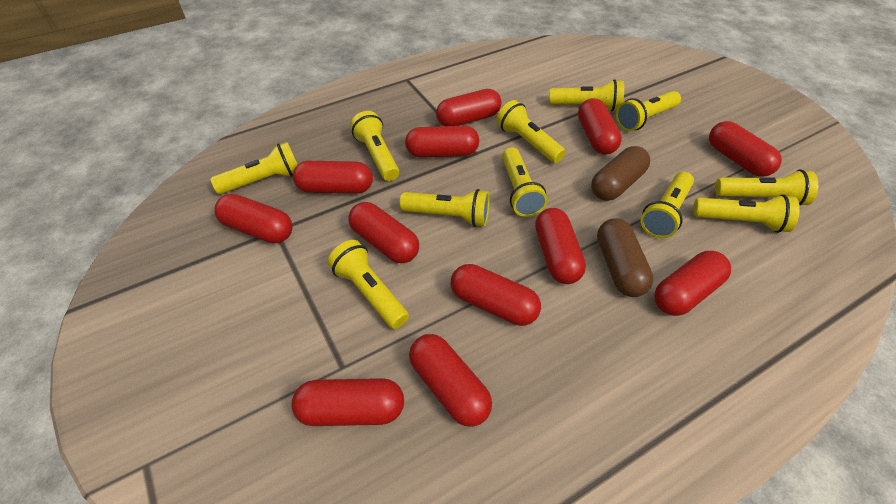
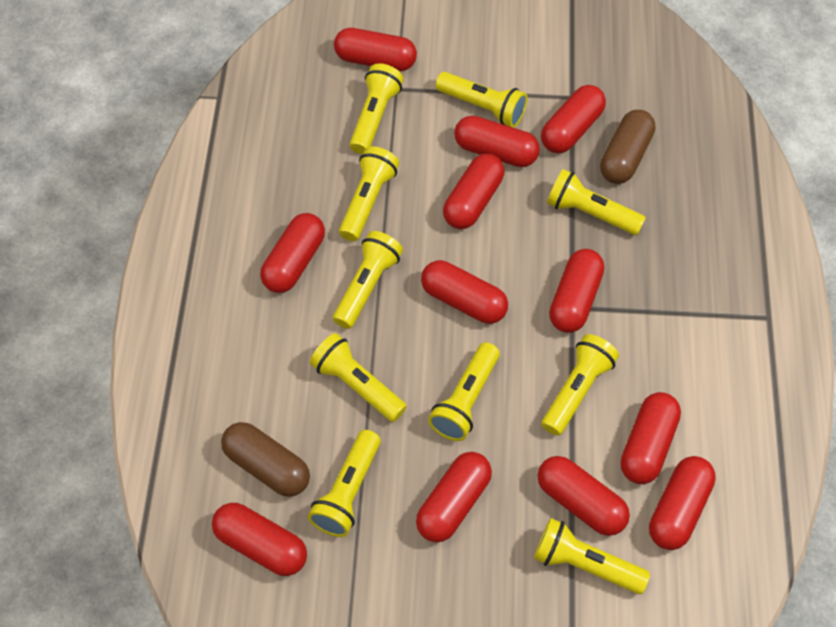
yellow flashlight: 11 -> 10

